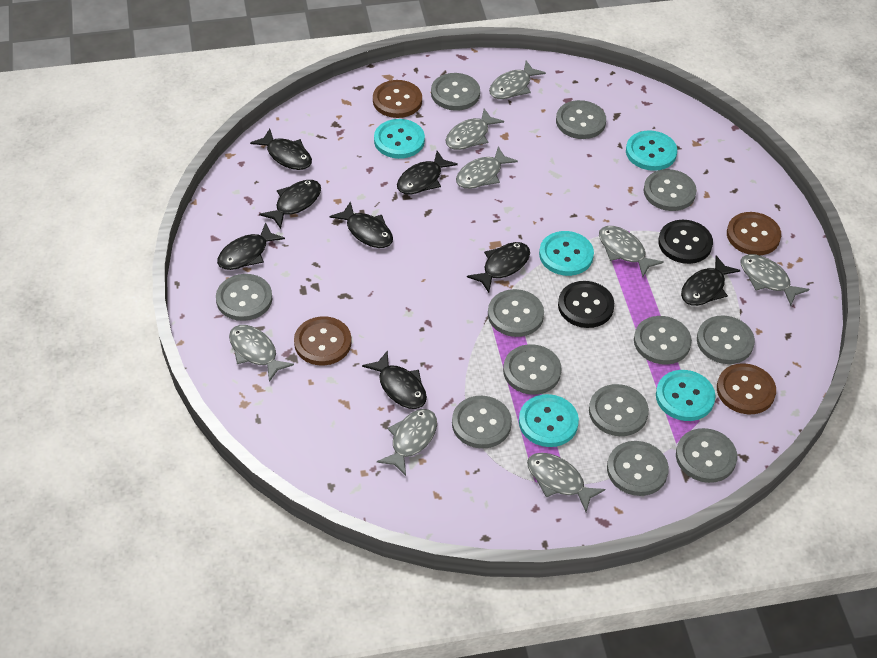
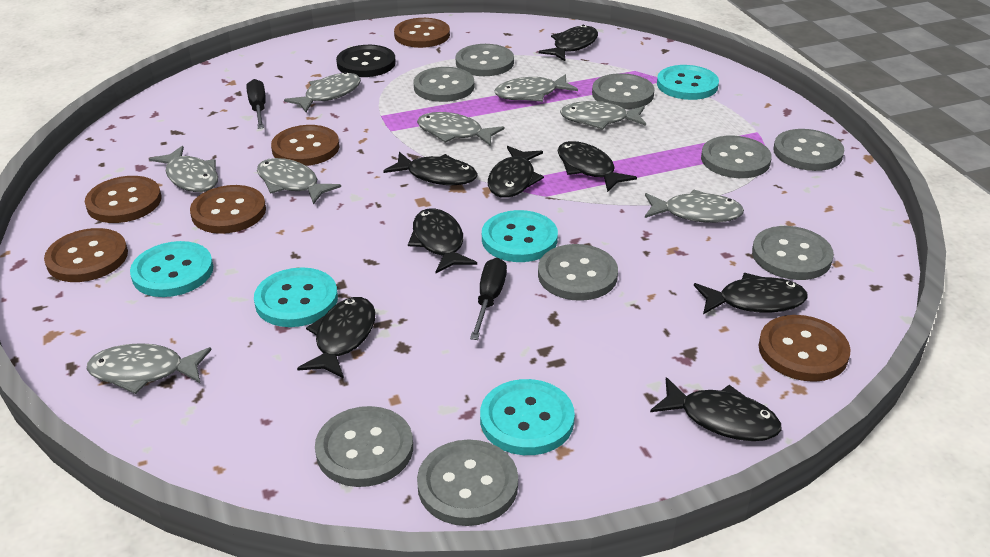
black button: 2 -> 1
black screwdriver: 0 -> 2
brown button: 4 -> 6
grey button: 12 -> 9

